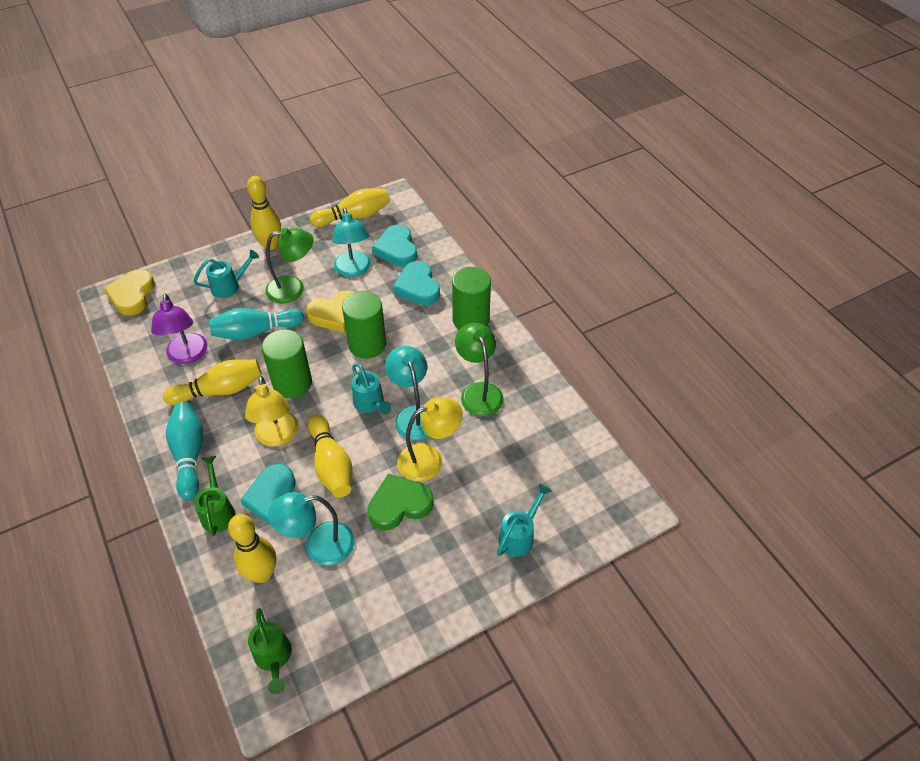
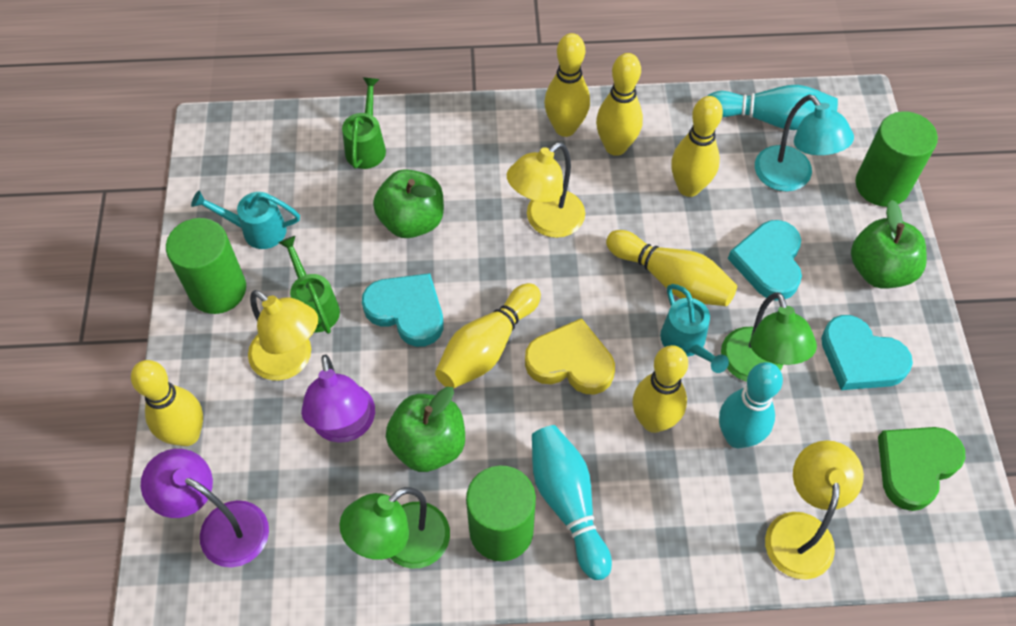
green apple: 0 -> 3
purple lamp: 1 -> 2
turquoise bowling pin: 2 -> 3
turquoise lamp: 3 -> 1
turquoise watering can: 3 -> 2
yellow bowling pin: 5 -> 7
yellow heart: 2 -> 1
yellow lamp: 2 -> 3

